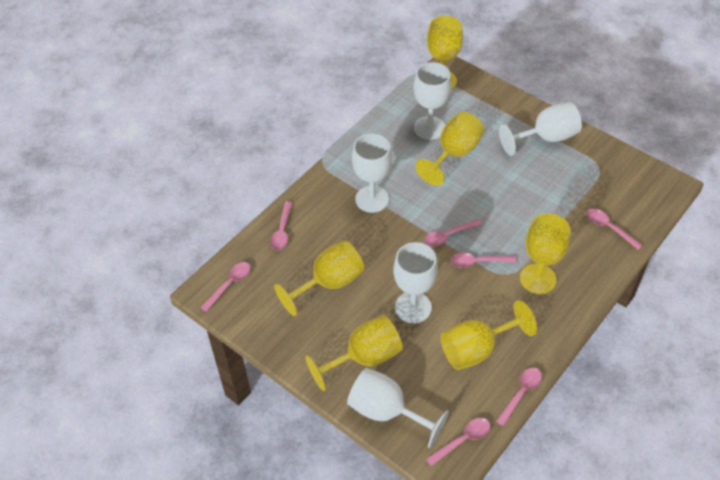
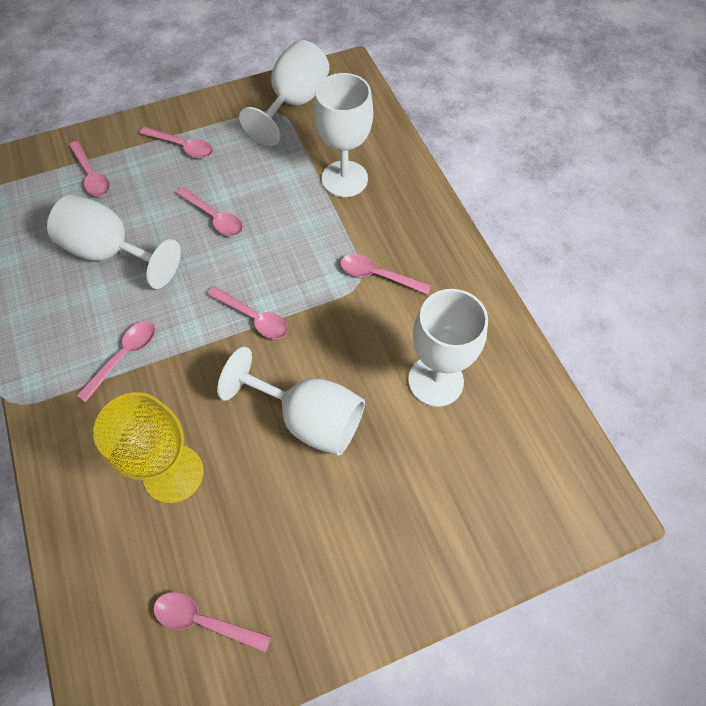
yellow goblet: 6 -> 1

